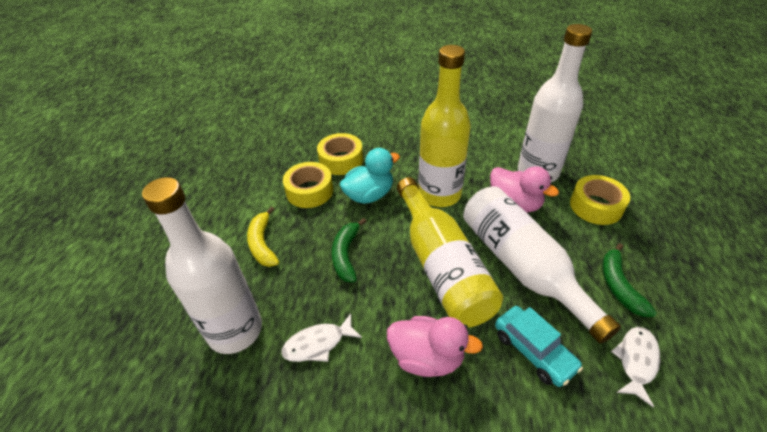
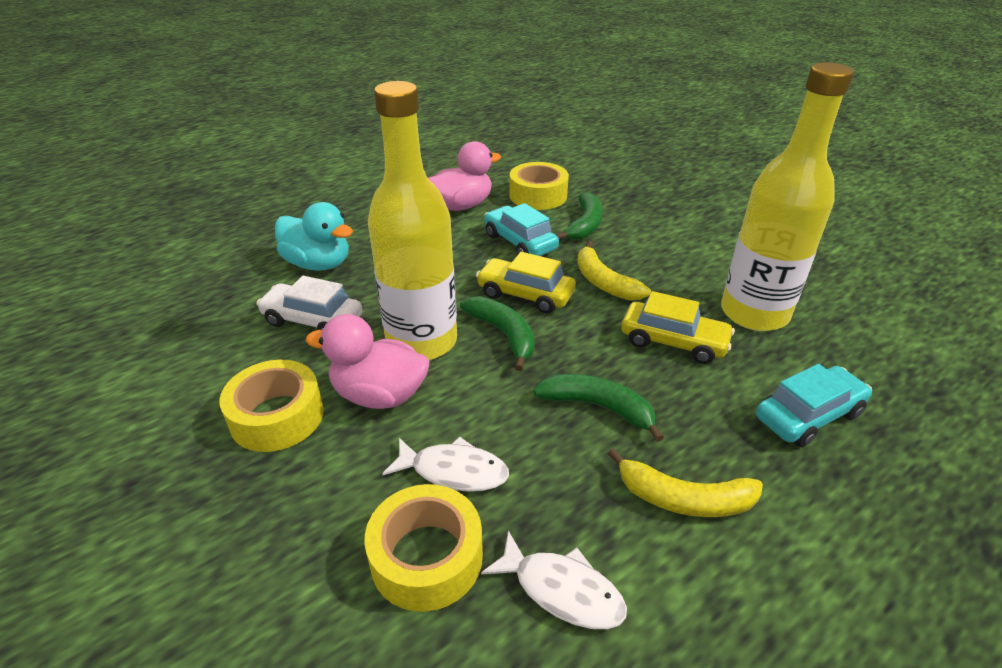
green banana: 2 -> 3
turquoise car: 1 -> 2
white bottle: 3 -> 0
white car: 0 -> 1
yellow banana: 1 -> 2
yellow car: 0 -> 2

